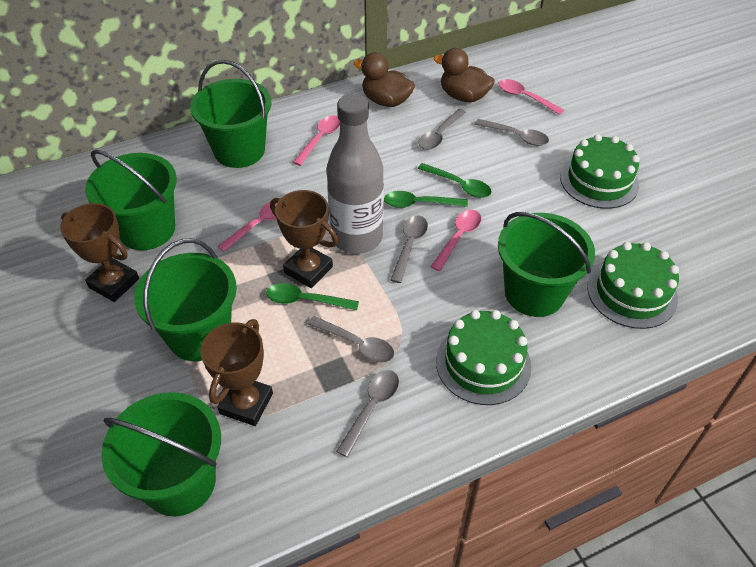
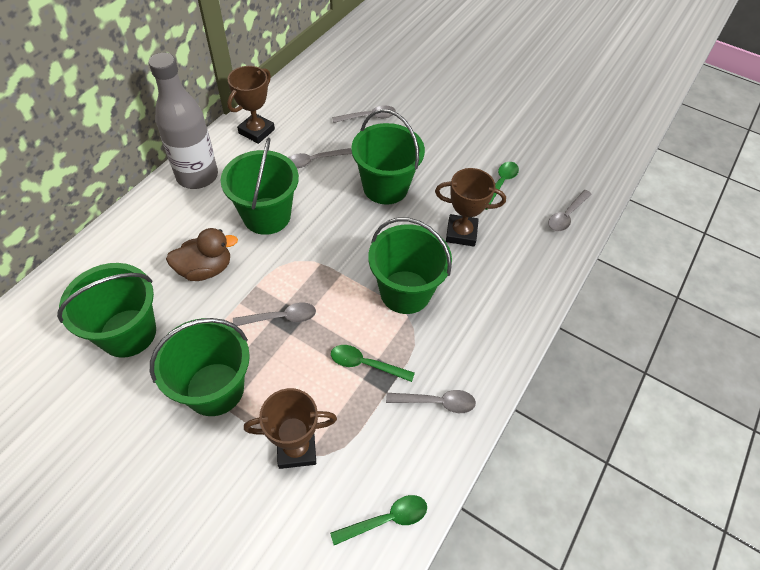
brown duck: 2 -> 1
green cake: 3 -> 0
pink spoon: 4 -> 0

